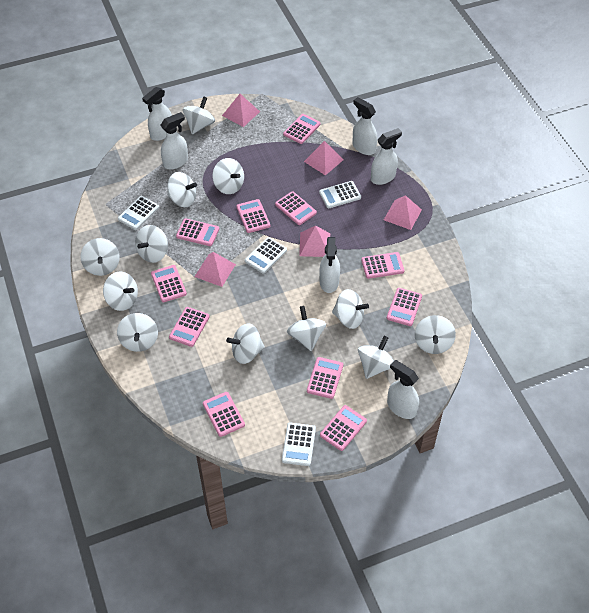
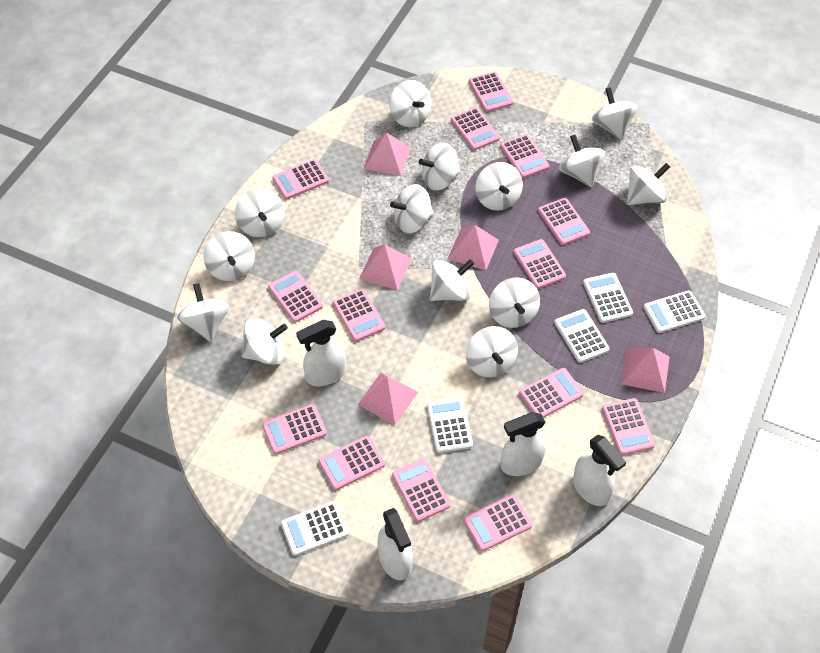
pink calculator: 11 -> 14
white calculator: 4 -> 5
white spinning top: 12 -> 14
white spray bottle: 6 -> 4

